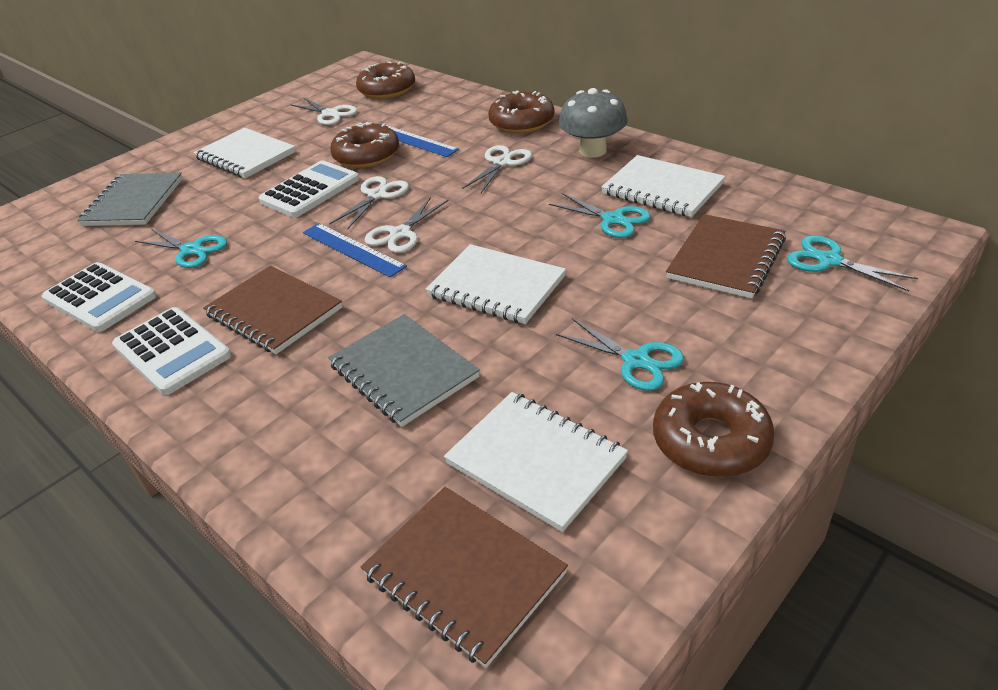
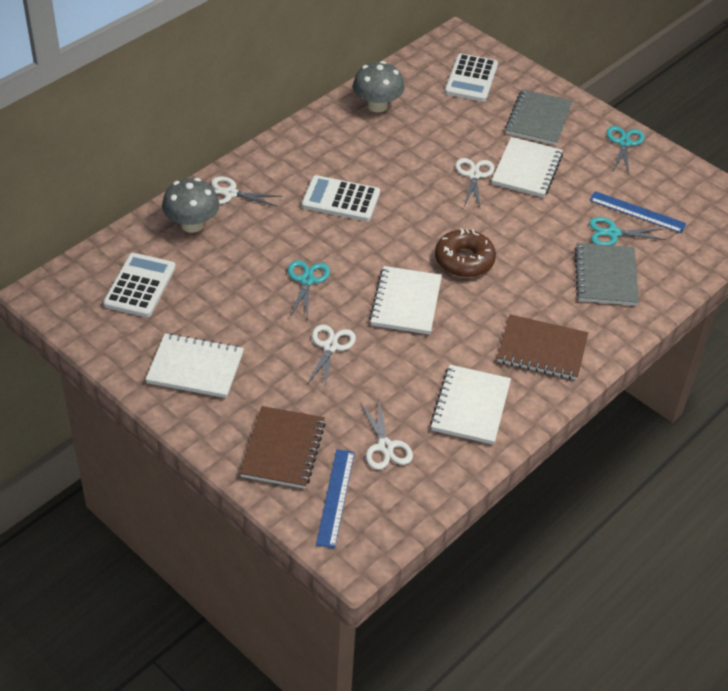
brown donut: 4 -> 1
brown notebook: 3 -> 2
grey mushroom: 1 -> 2
turquoise scissors: 4 -> 3

